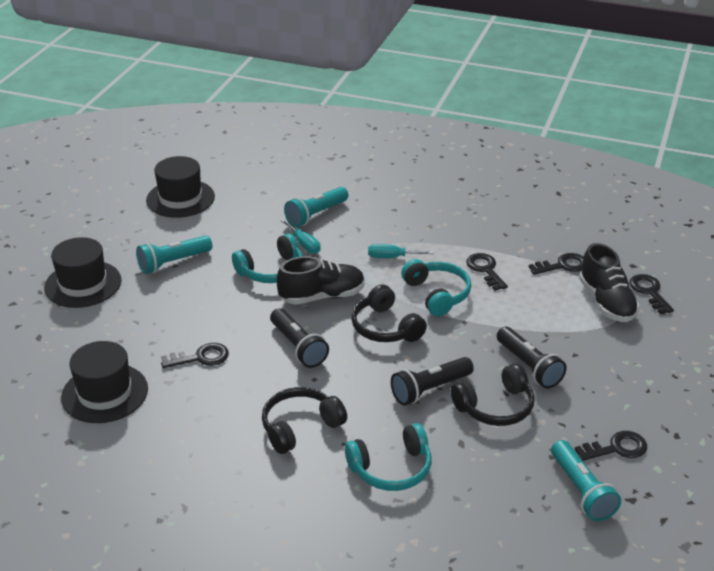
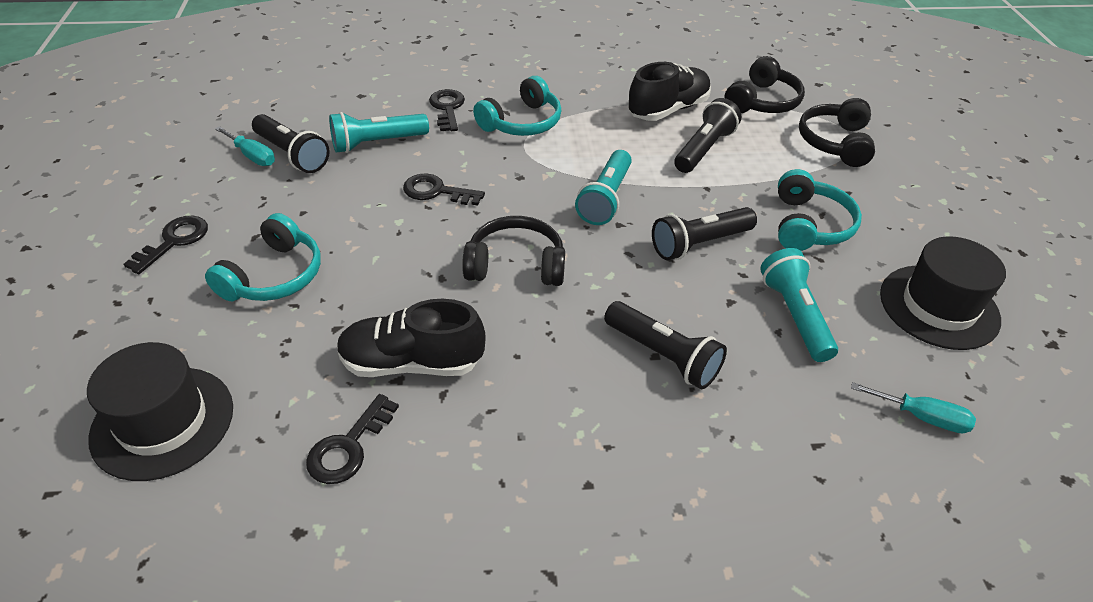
black flashlight: 3 -> 4
black hat: 3 -> 2
black key: 5 -> 4

